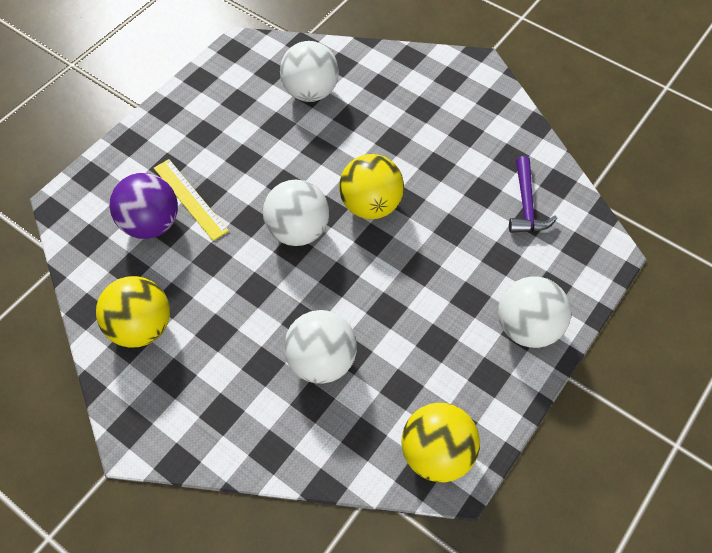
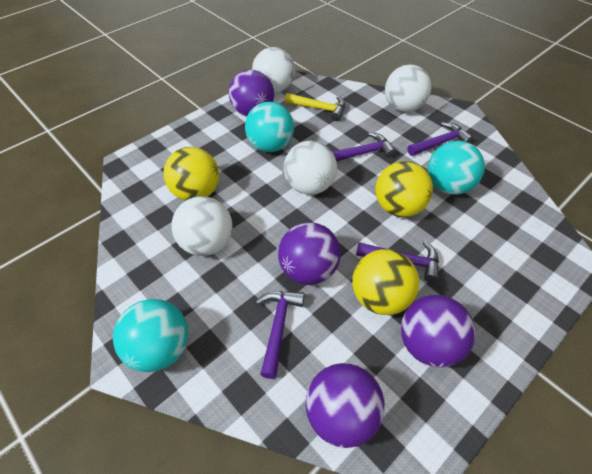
purple ball: 1 -> 4
purple hammer: 1 -> 4
turquoise ball: 0 -> 3
yellow hammer: 0 -> 1
yellow ruler: 1 -> 0

